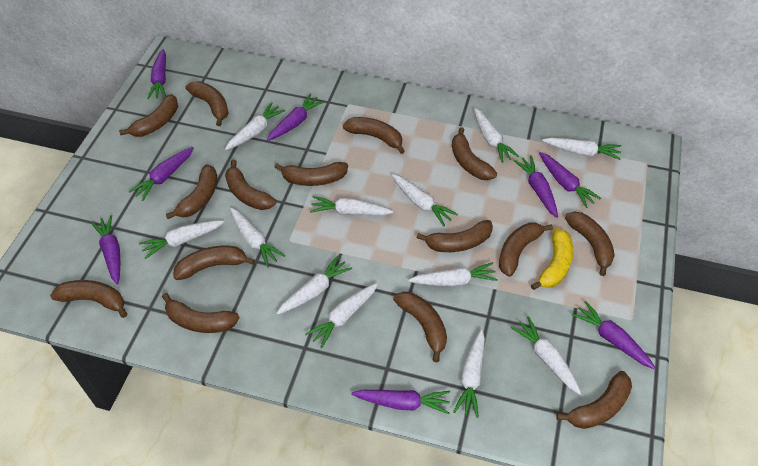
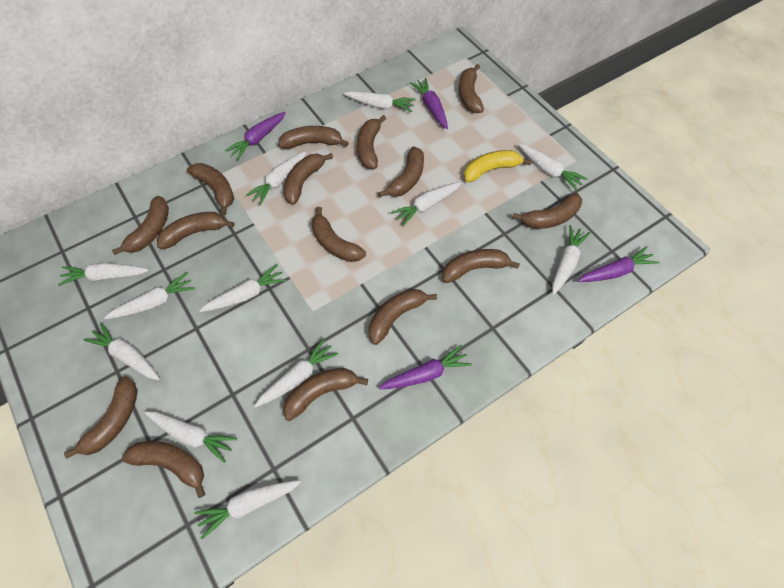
purple carrot: 8 -> 4

